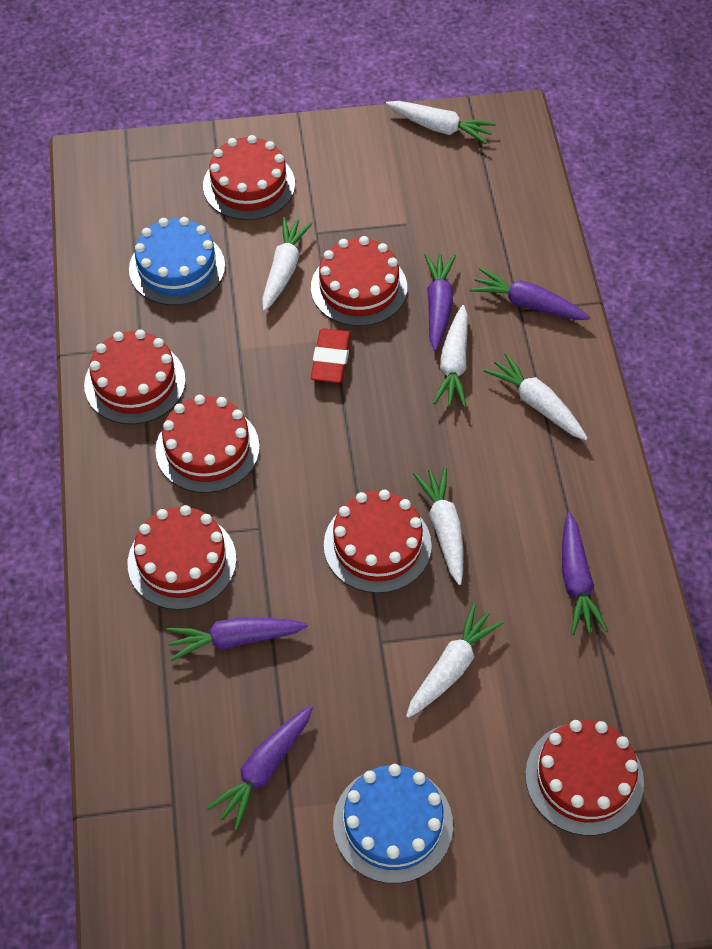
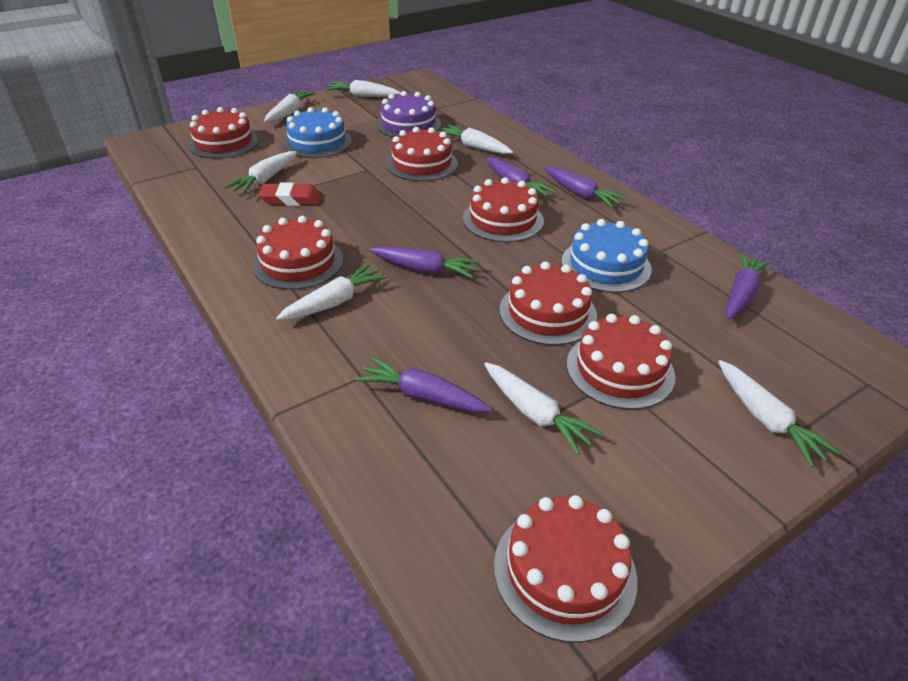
purple cake: 0 -> 1
white carrot: 6 -> 7

